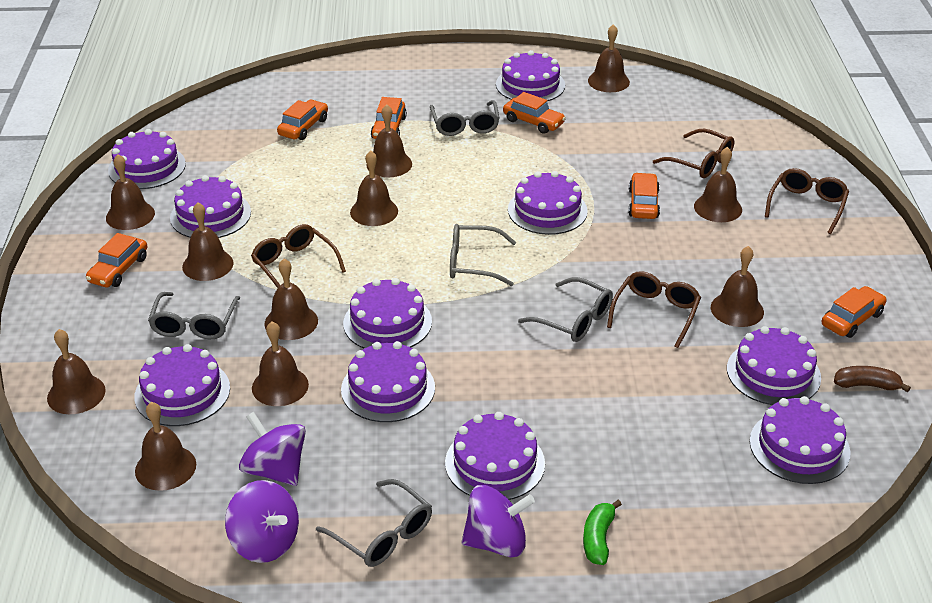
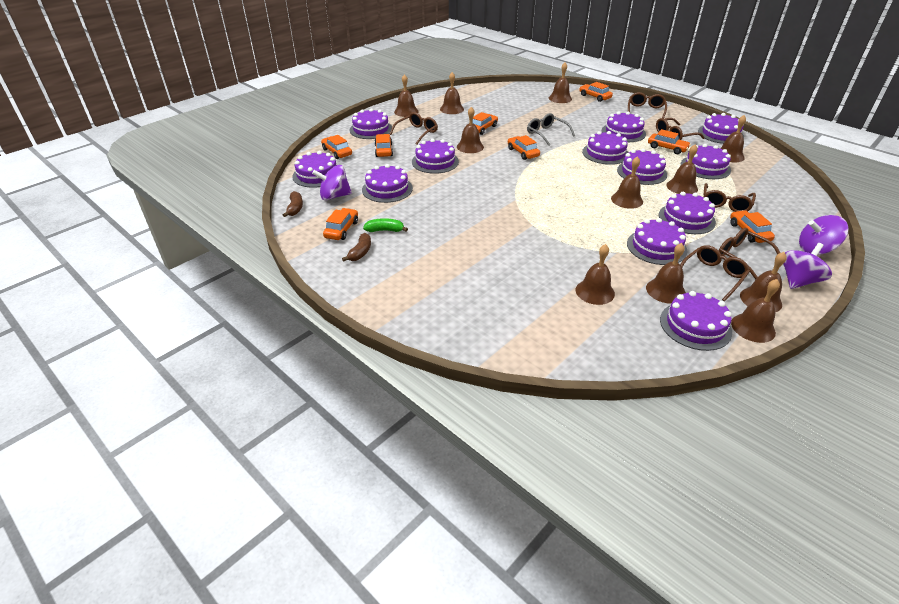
brown banana: 1 -> 2
brown glasses: 4 -> 6
grey glasses: 5 -> 1
orange car: 6 -> 8
purple cake: 10 -> 12

